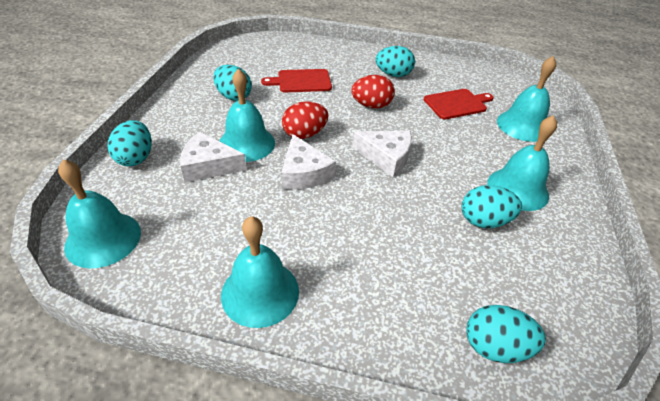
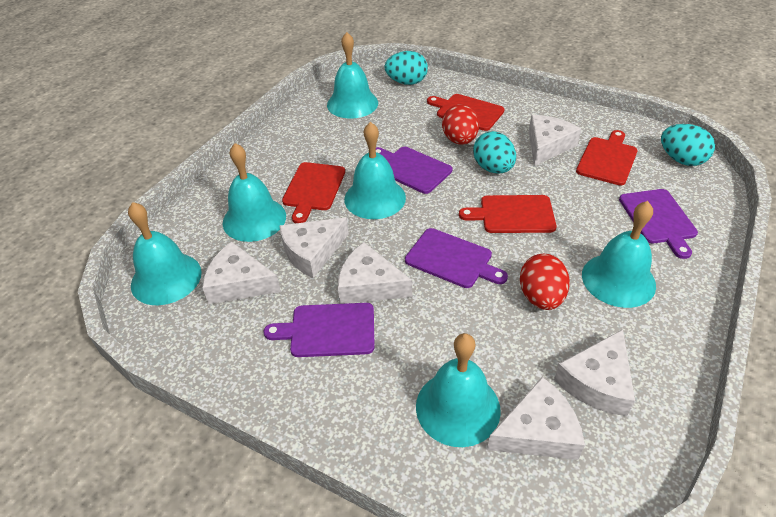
purple cutting board: 0 -> 4
red cutting board: 2 -> 4
turquoise bell: 5 -> 6
turquoise egg: 5 -> 3
white cheese: 3 -> 6

